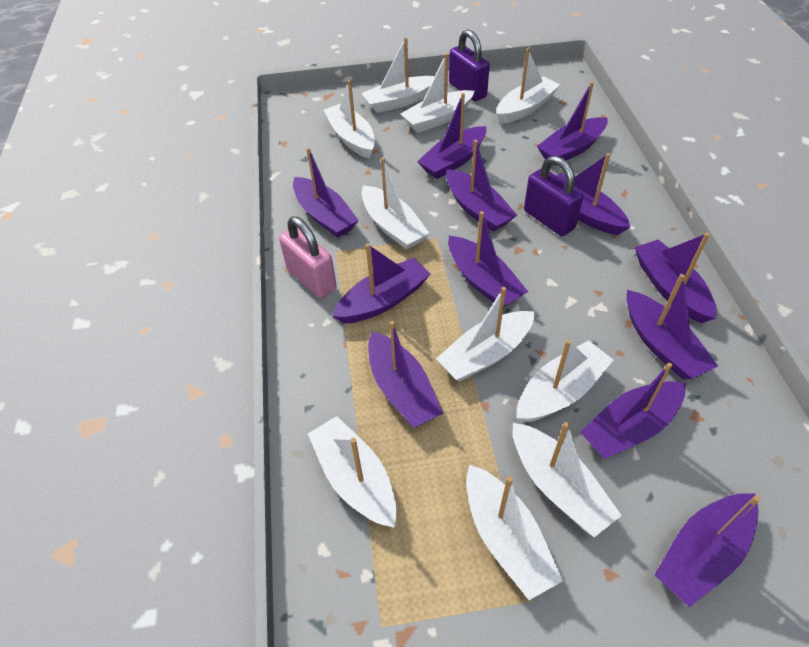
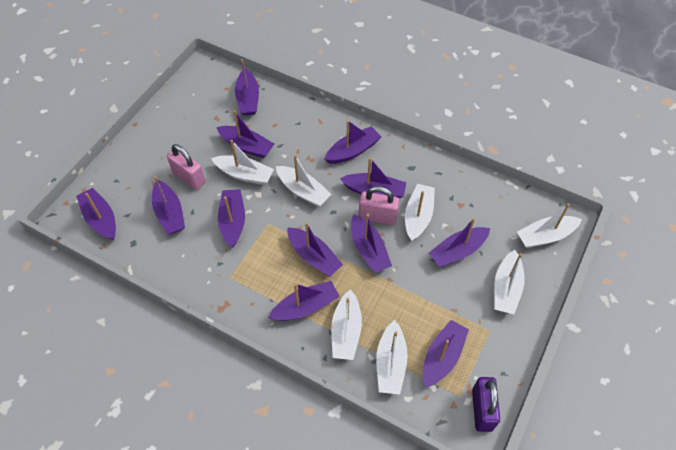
pink padlock: 1 -> 2
purple padlock: 2 -> 1
white boat: 10 -> 7

